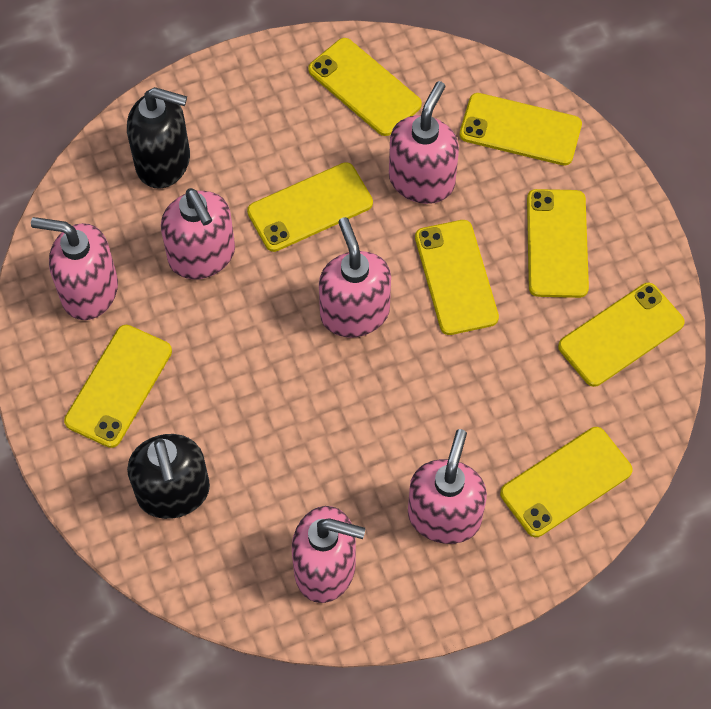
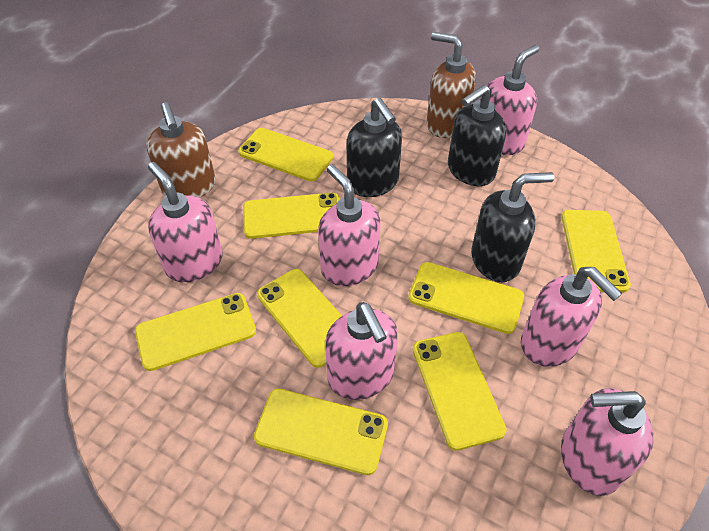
black soap dispenser: 2 -> 3
brown soap dispenser: 0 -> 2

